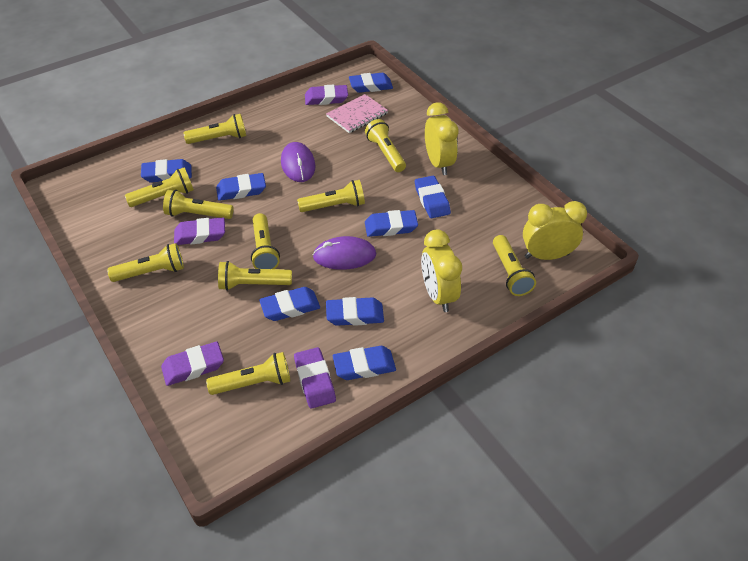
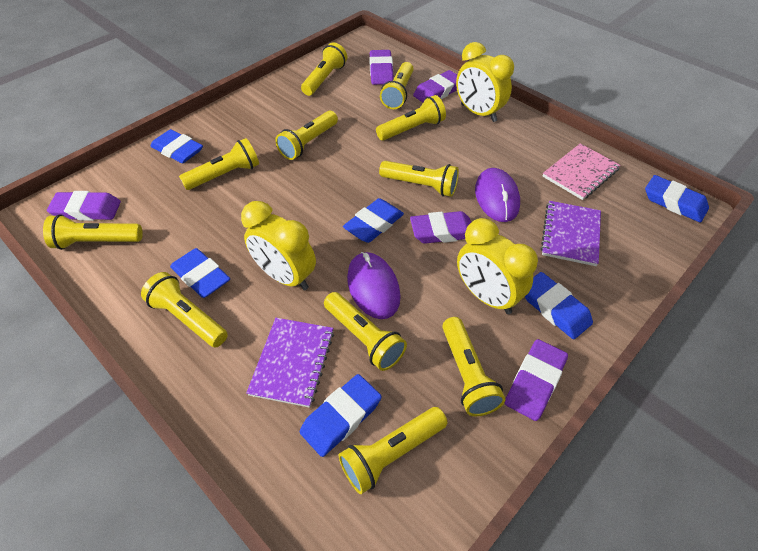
blue eraser: 8 -> 6
purple eraser: 4 -> 5
purple notebook: 0 -> 2
yellow flashlight: 10 -> 11

